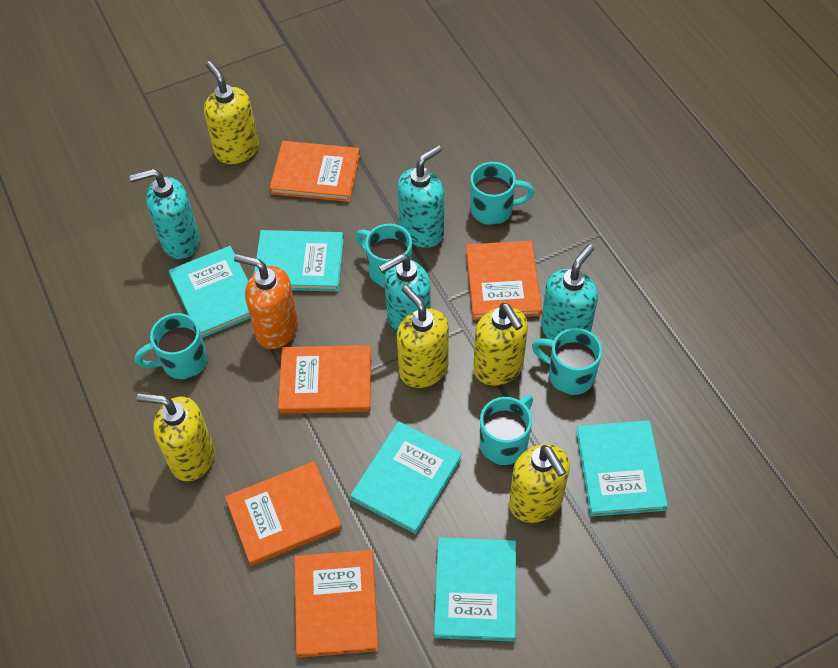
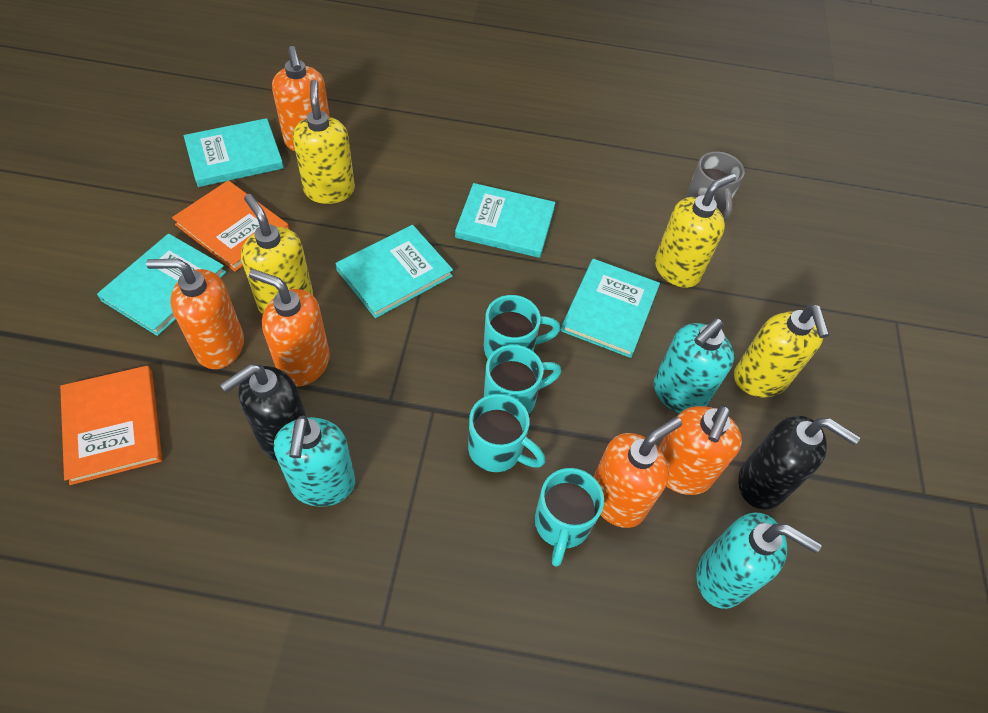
black soap dispenser: 0 -> 2
grey mug: 0 -> 1
orange book: 5 -> 2
orange soap dispenser: 1 -> 5
turquoise mug: 5 -> 4
turquoise soap dispenser: 4 -> 3
yellow soap dispenser: 5 -> 4

